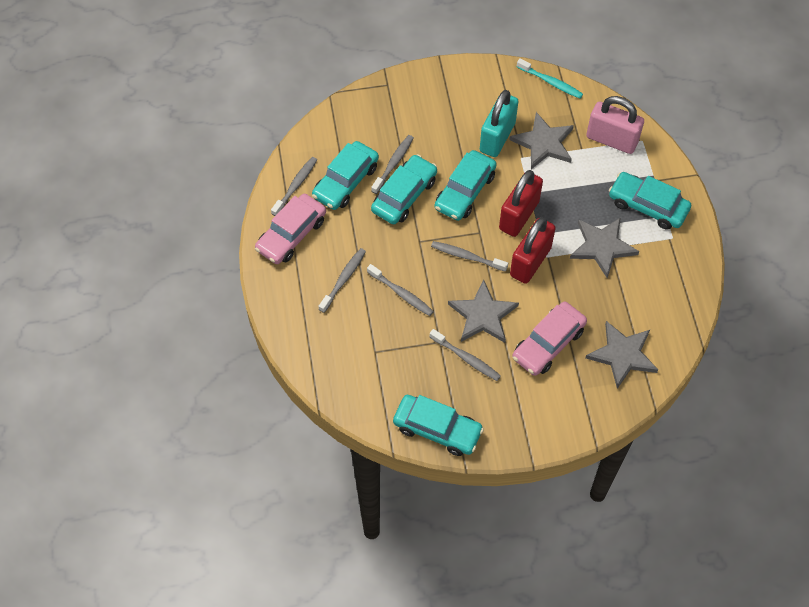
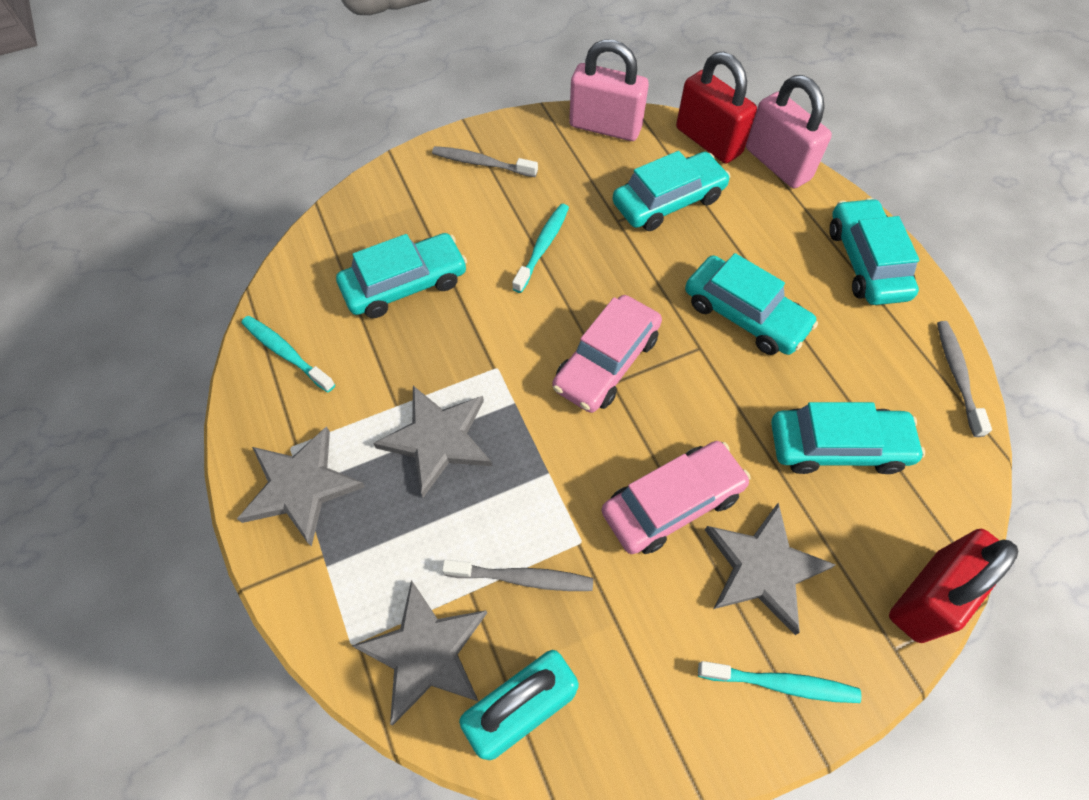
grey toothbrush: 6 -> 3
pink padlock: 1 -> 2
turquoise toothbrush: 1 -> 3

